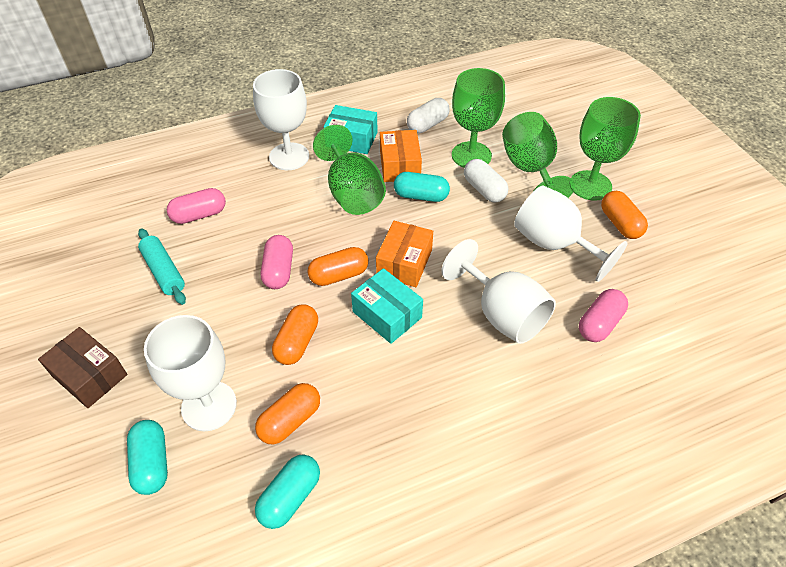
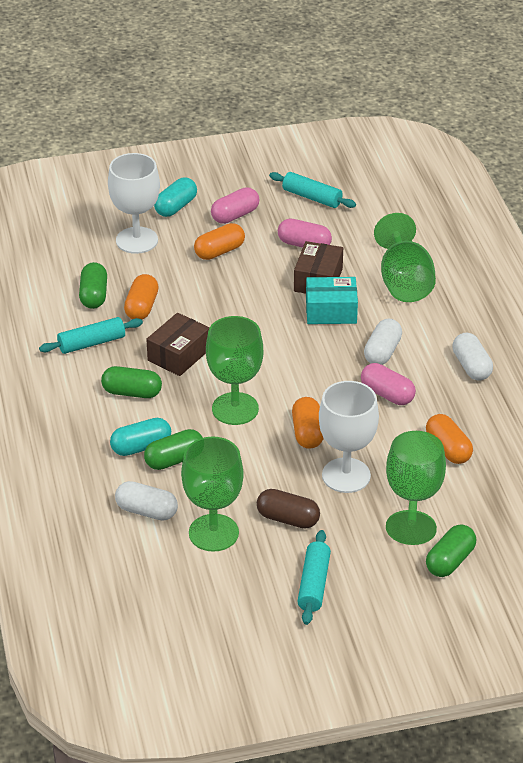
brown box: 1 -> 2
brown capsule: 0 -> 1
green capsule: 0 -> 4
orange box: 2 -> 0
turquoise box: 2 -> 1
turquoise capsule: 3 -> 2
turquoise rolling pin: 1 -> 3
white capsule: 2 -> 3
white goblet: 4 -> 2

